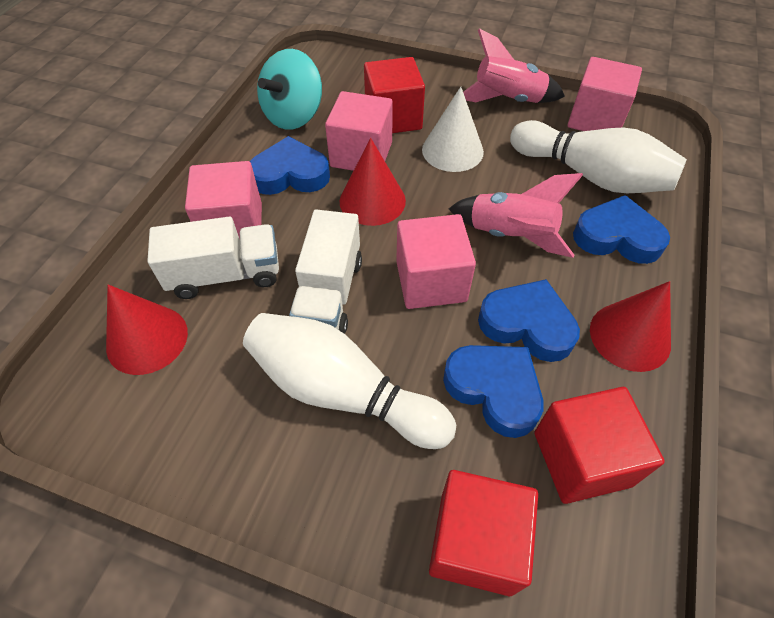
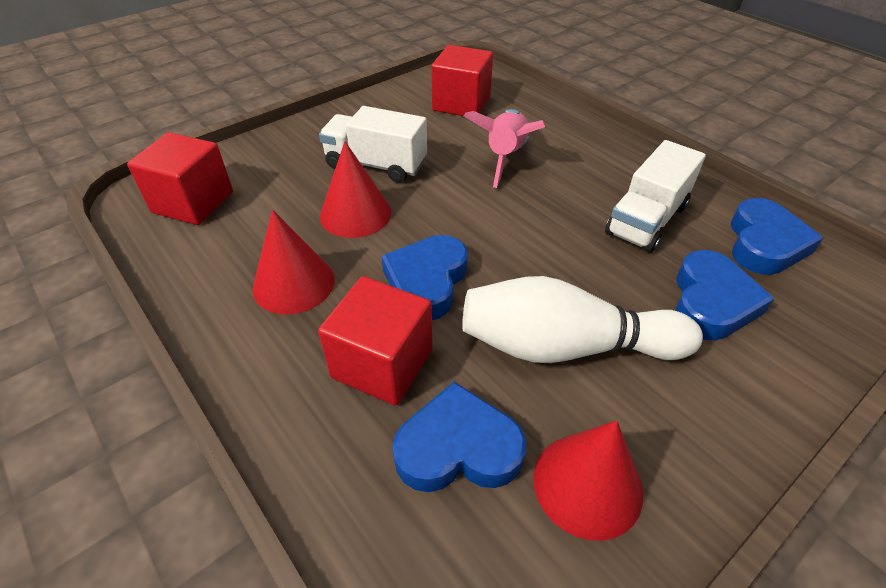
pink cube: 4 -> 0
pink rocket: 2 -> 1
turquoise spinning top: 1 -> 0
white bowling pin: 2 -> 1
white cone: 1 -> 0

